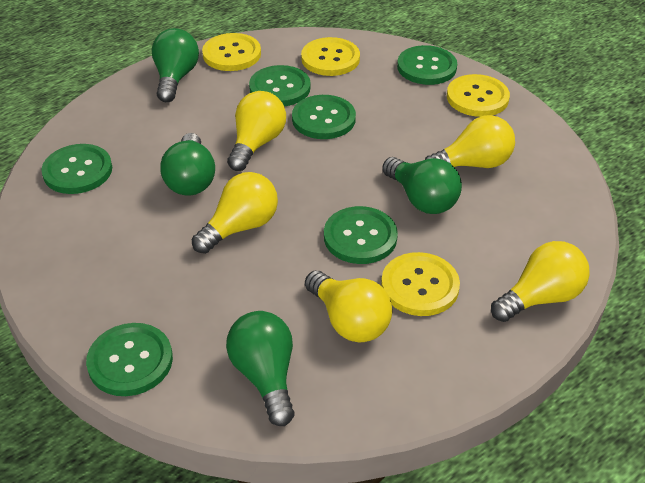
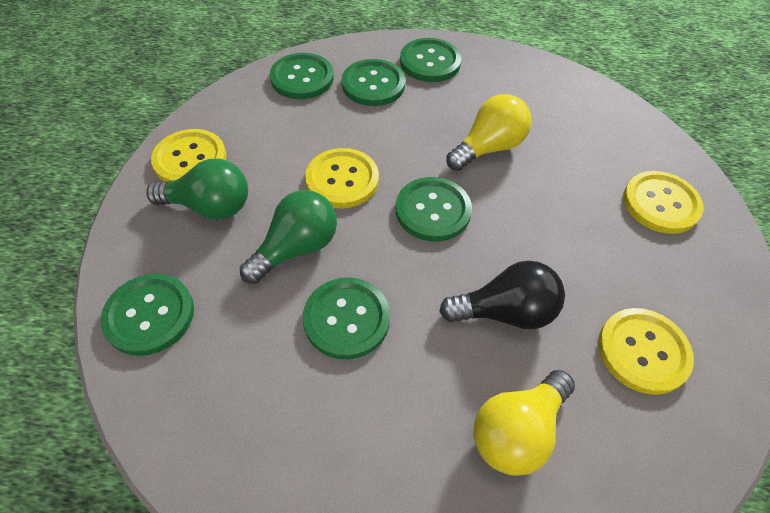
black light bulb: 0 -> 1
green light bulb: 4 -> 2
yellow light bulb: 5 -> 2

